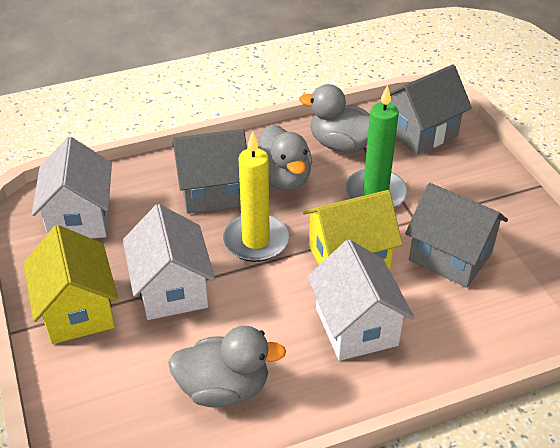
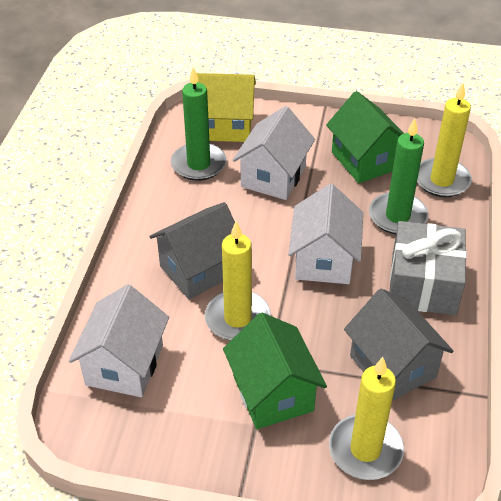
green candle: 1 -> 2
green house: 0 -> 2
grey duck: 3 -> 0
grey gift: 0 -> 1
grey house: 3 -> 2
yellow candle: 1 -> 3
yellow house: 2 -> 1

